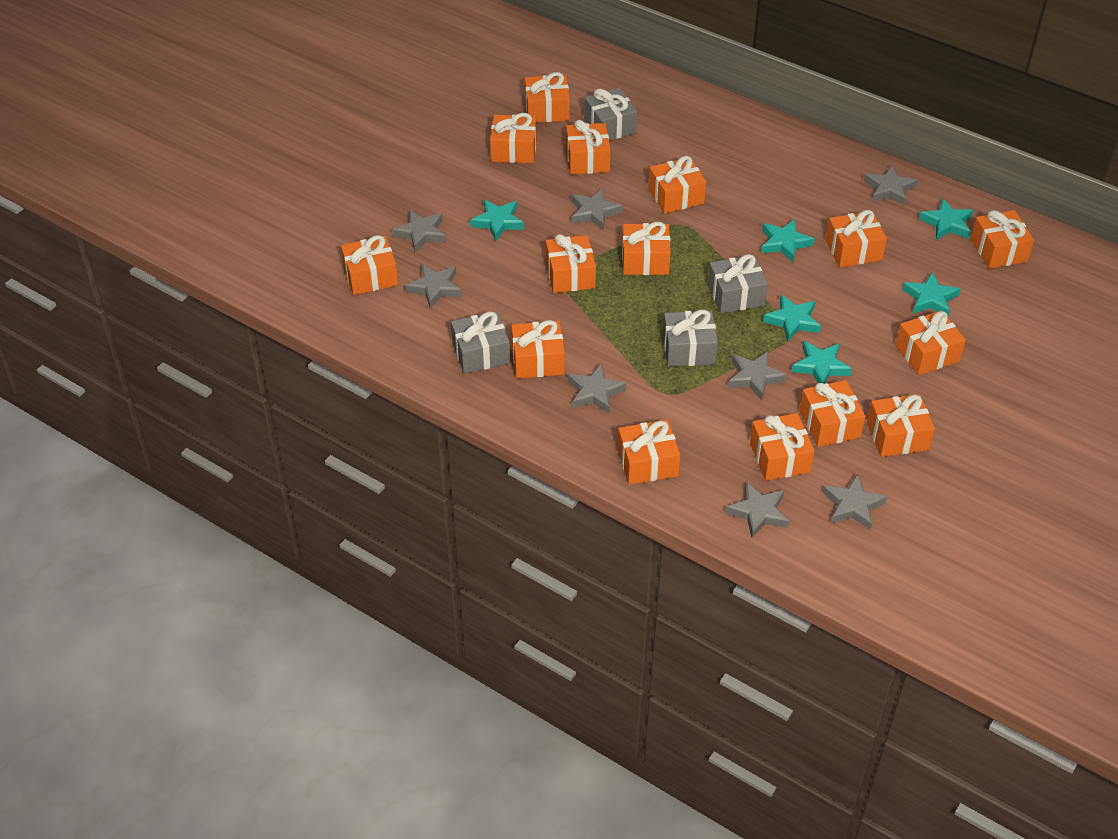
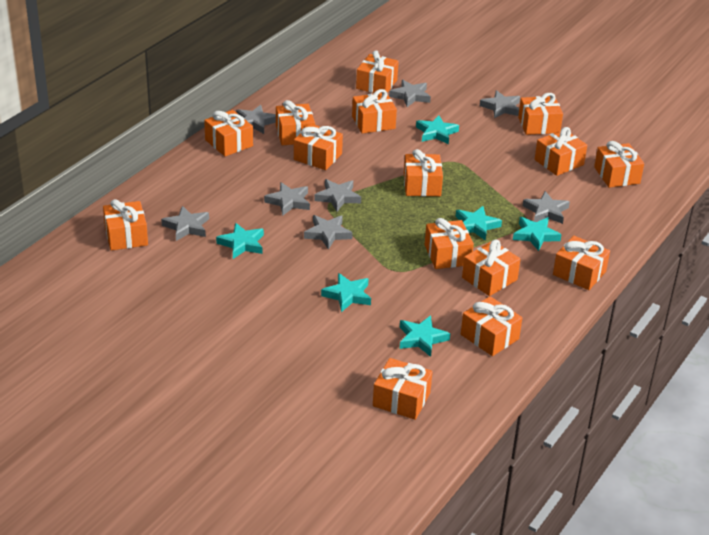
grey gift: 4 -> 0

